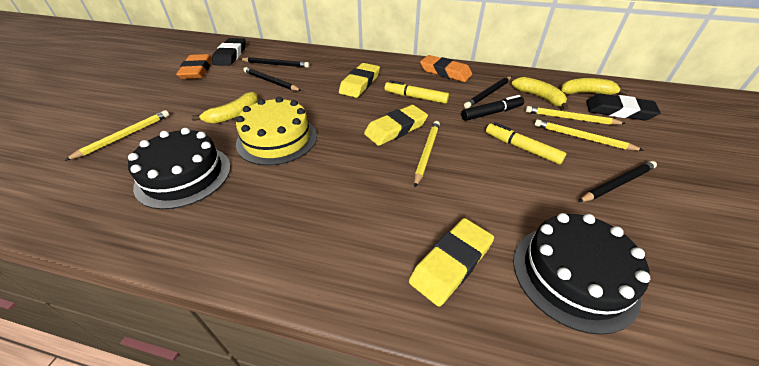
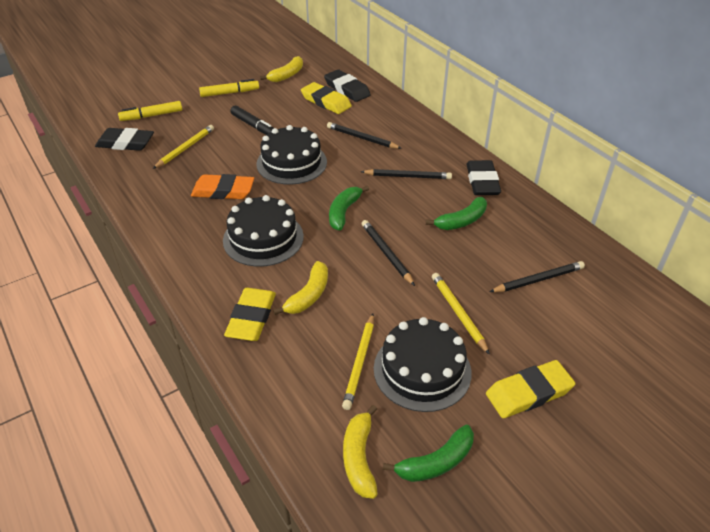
black cake: 2 -> 3
black eraser: 2 -> 3
green banana: 0 -> 3
orange eraser: 2 -> 1
yellow cake: 1 -> 0
yellow pencil: 4 -> 3

